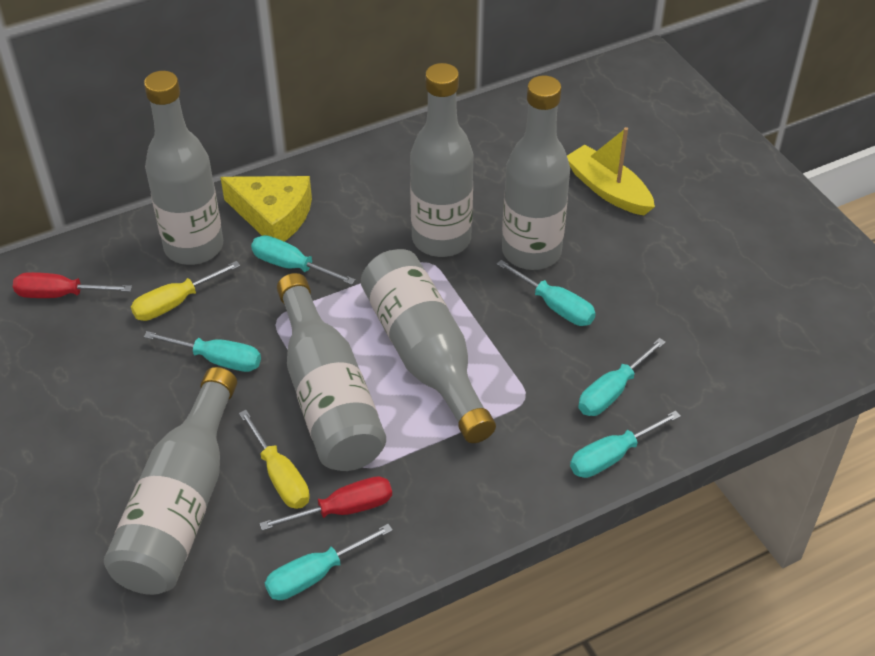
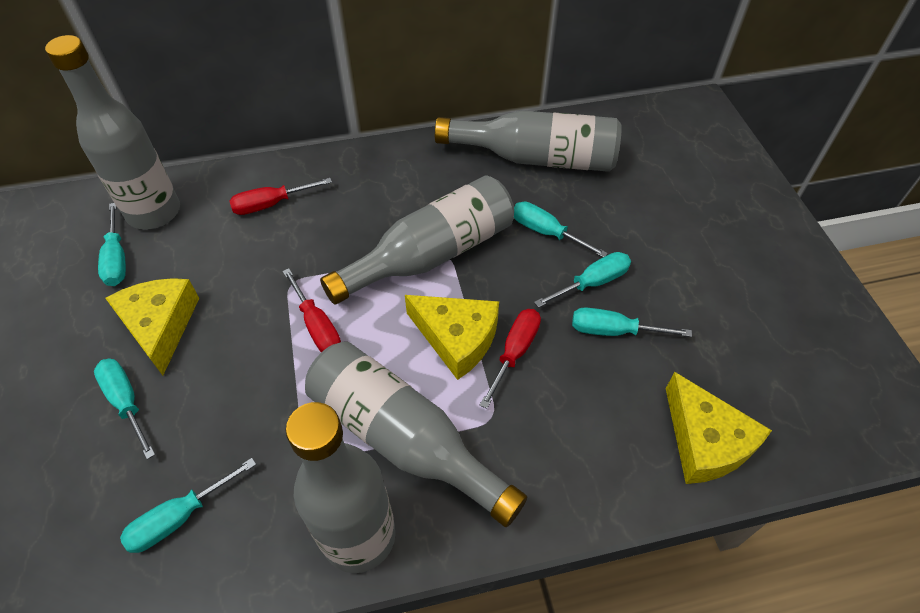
grey bottle: 6 -> 5
red screwdriver: 2 -> 3
yellow boat: 1 -> 0
yellow cheese: 1 -> 3
yellow screwdriver: 2 -> 0

